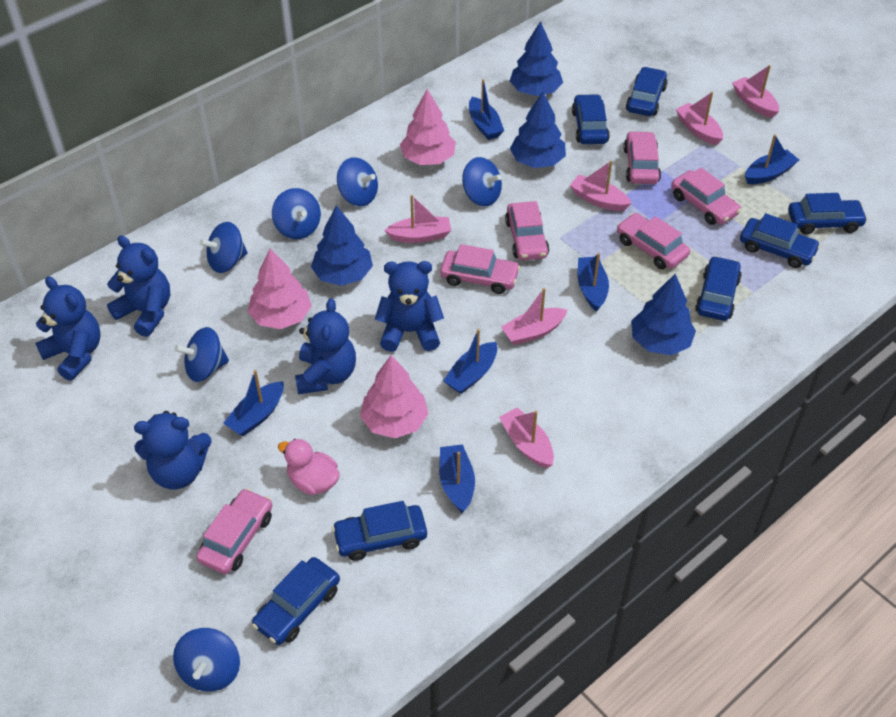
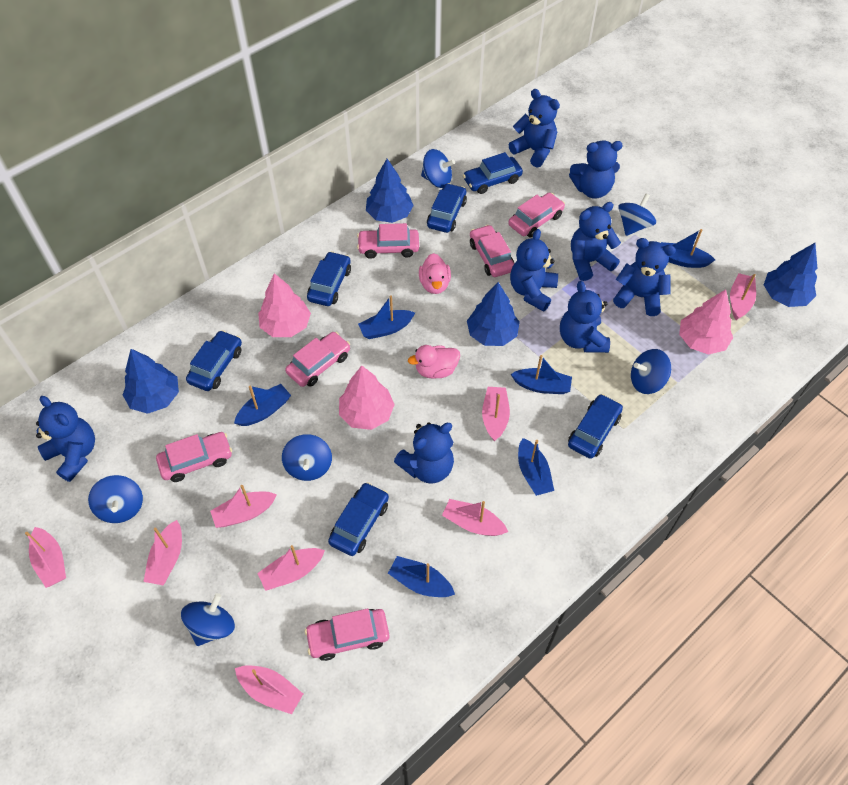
blue car: 7 -> 6
blue teddy bear: 5 -> 8
pink boat: 6 -> 8
pink duck: 1 -> 2

